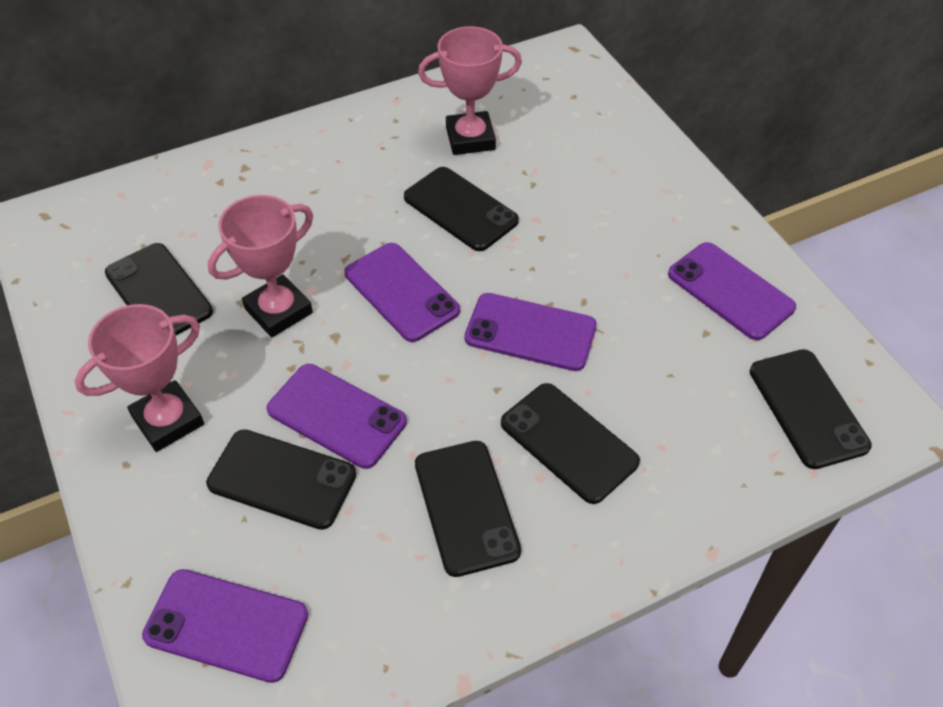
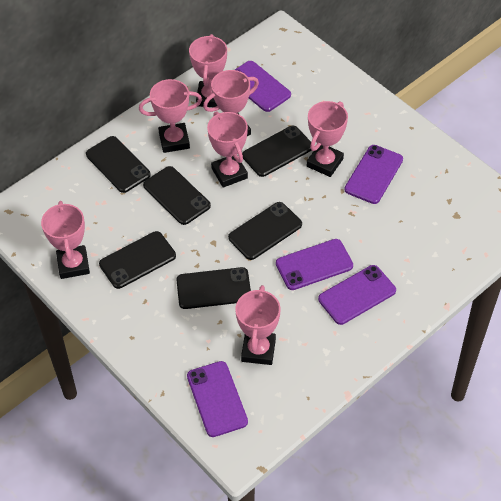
pink trophy: 3 -> 7

